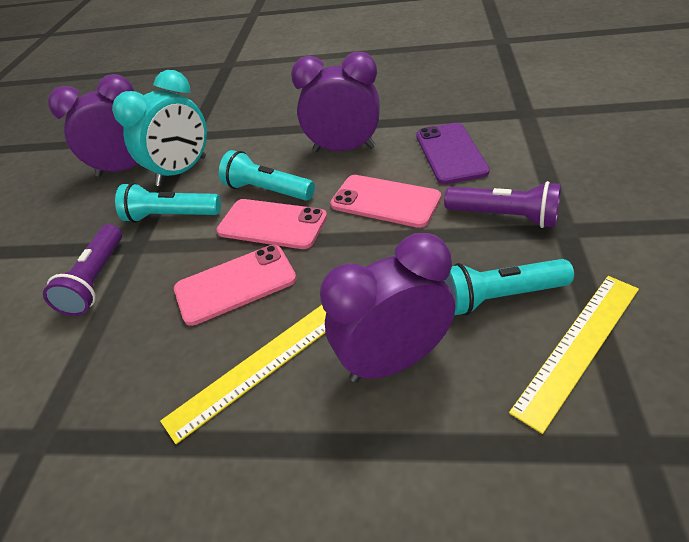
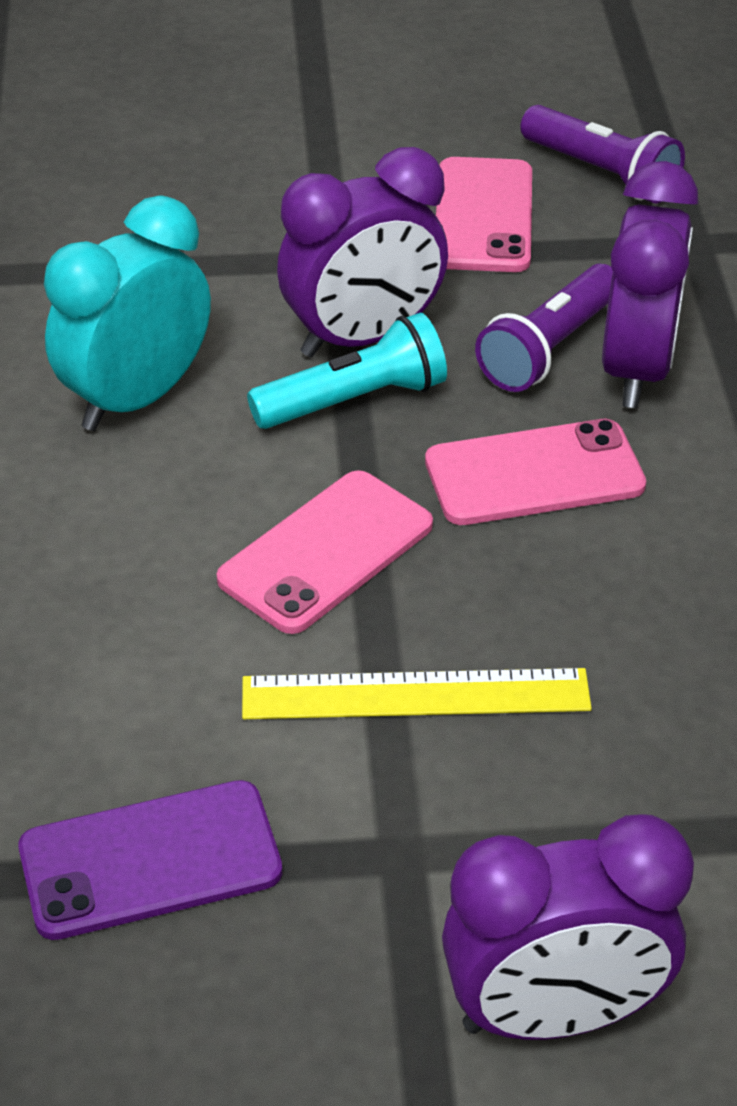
turquoise flashlight: 3 -> 1
yellow ruler: 2 -> 1

